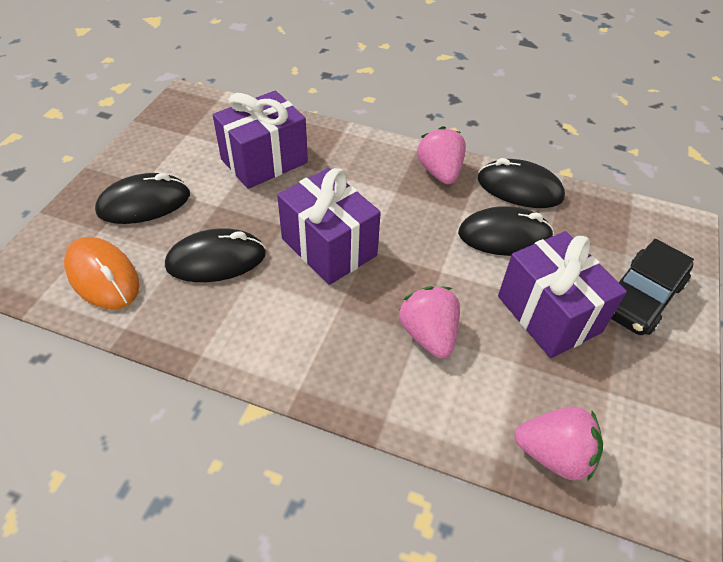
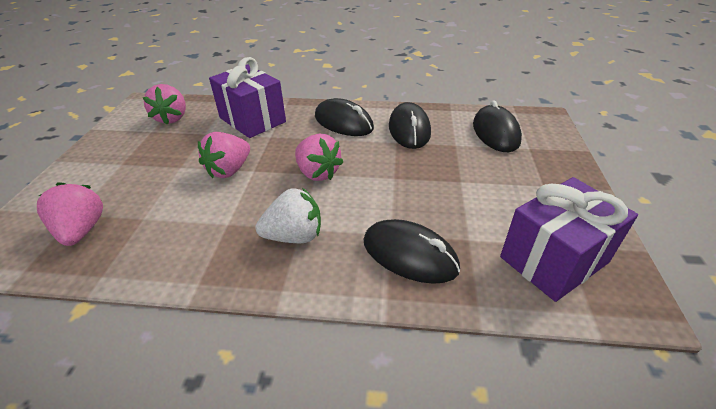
black car: 1 -> 0
orange mouse: 1 -> 0
pink strawberry: 3 -> 4
purple gift: 3 -> 2
white strawberry: 0 -> 1

